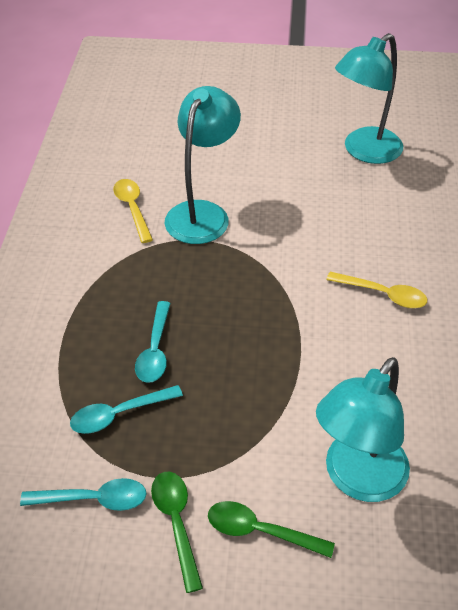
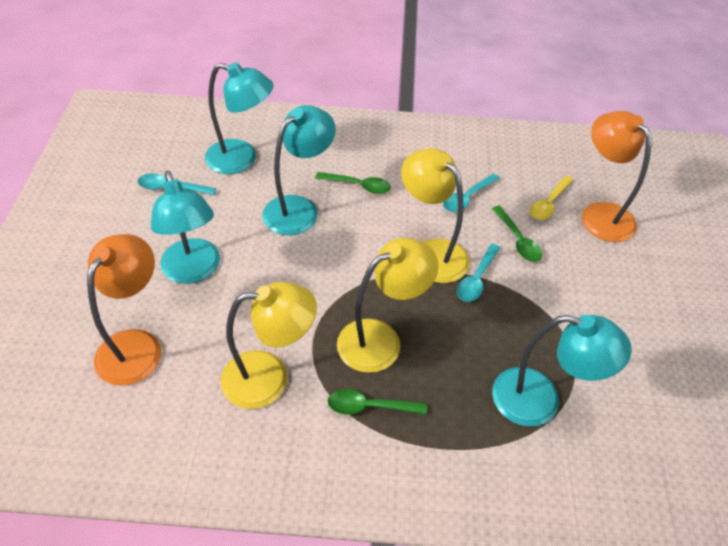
green spoon: 2 -> 3
orange lamp: 0 -> 2
turquoise lamp: 3 -> 4
yellow lamp: 0 -> 3
yellow spoon: 2 -> 1

